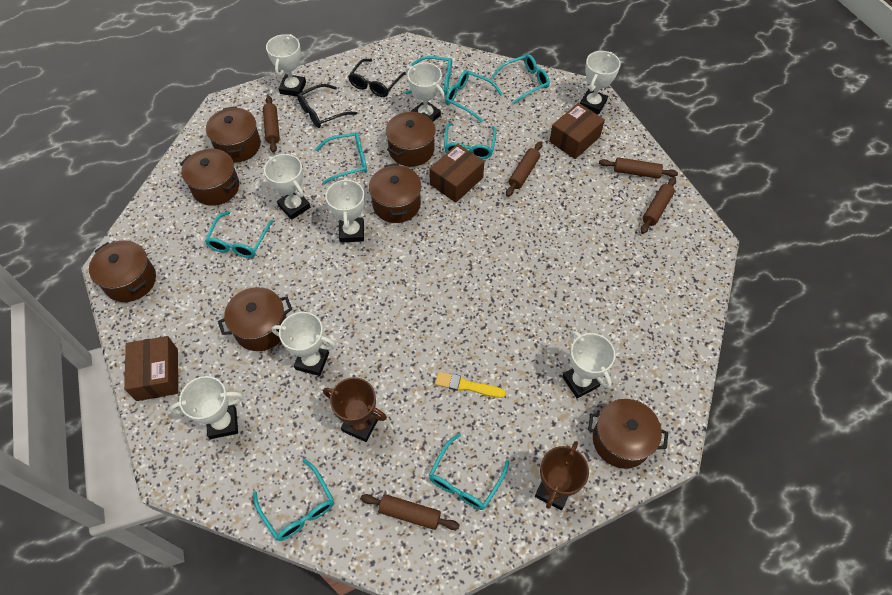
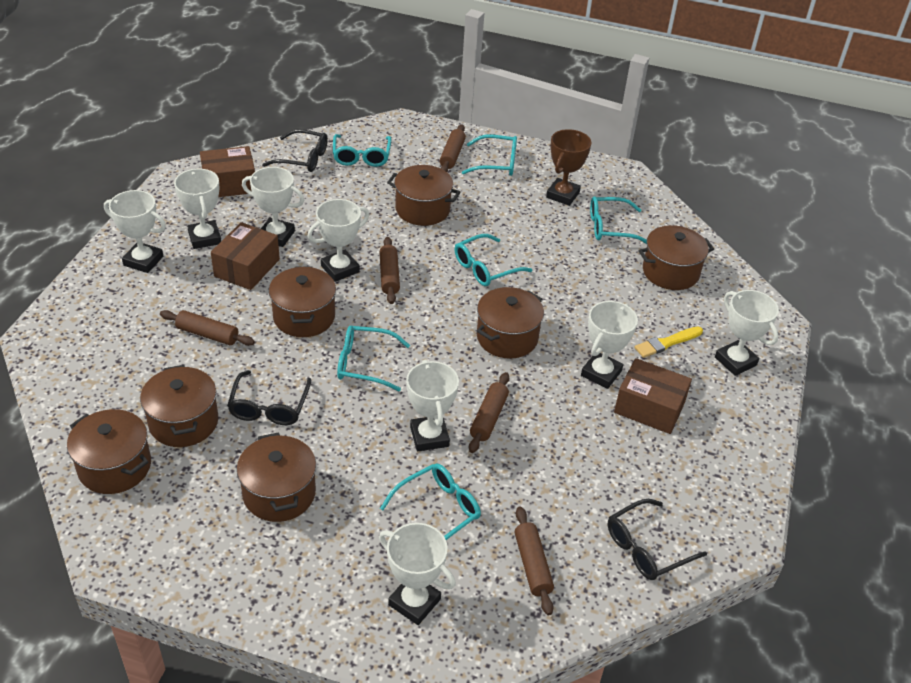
black glasses: 2 -> 3
brown trophy: 2 -> 1
turquoise glasses: 8 -> 6

